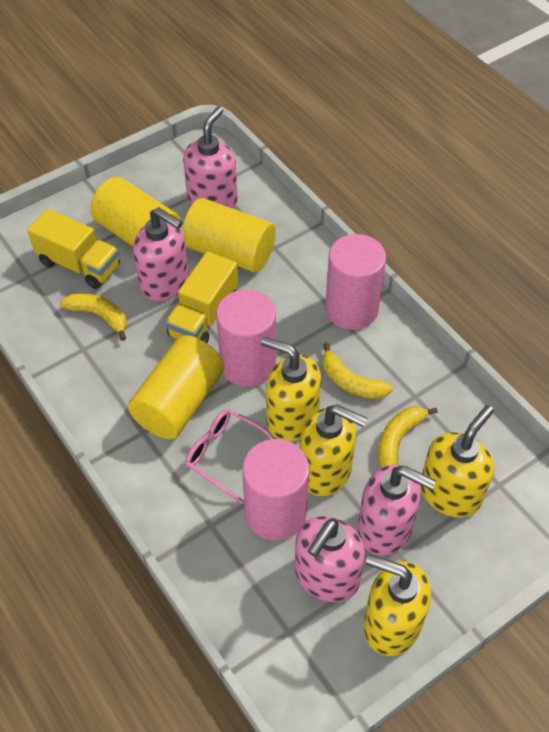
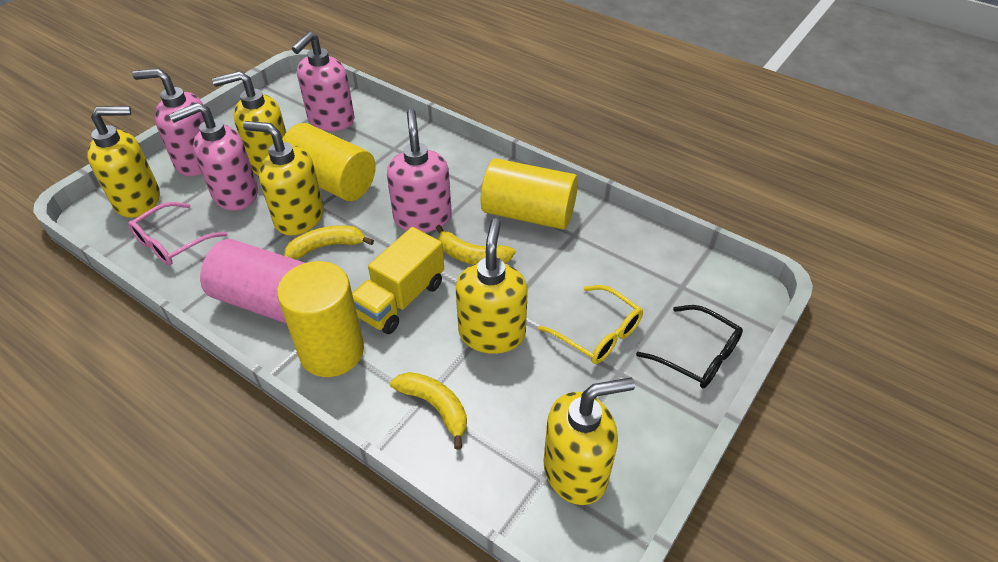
black glasses: 0 -> 1
pink cylinder: 3 -> 1
yellow glasses: 0 -> 1
yellow soap dispenser: 4 -> 5
yellow truck: 2 -> 1

